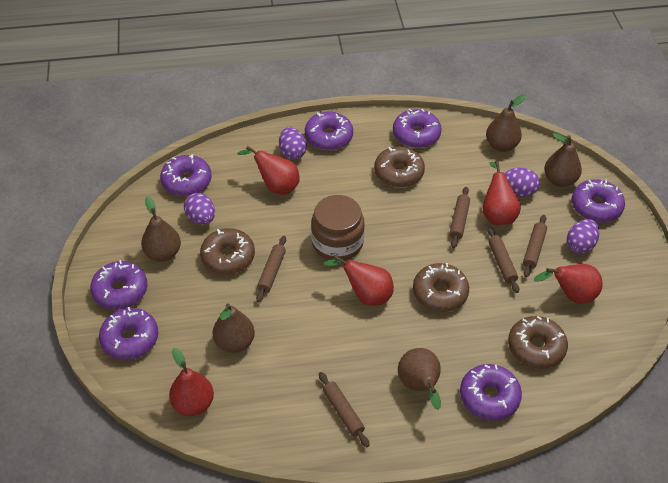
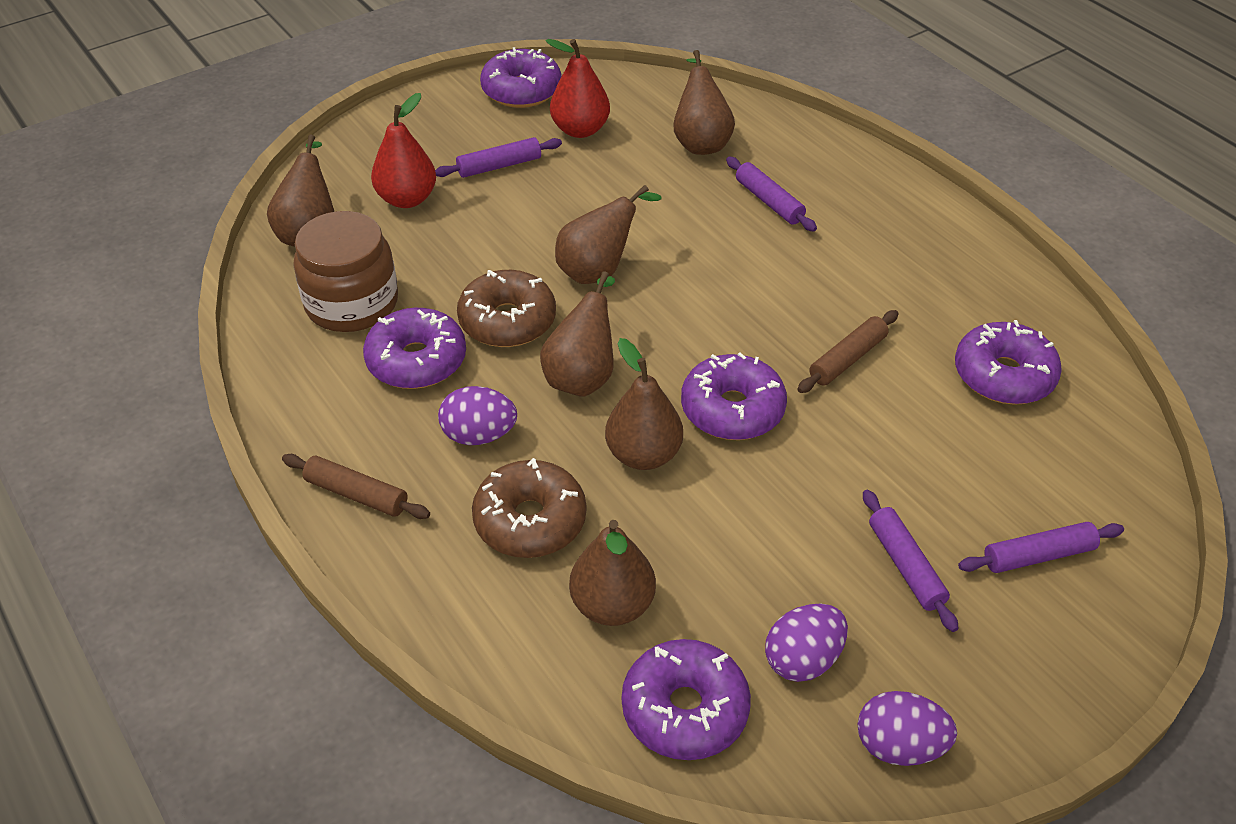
brown donut: 4 -> 2
brown pear: 5 -> 6
brown rolling pin: 5 -> 2
purple donut: 7 -> 5
purple egg: 4 -> 3
purple rolling pin: 0 -> 4
red pear: 5 -> 2

